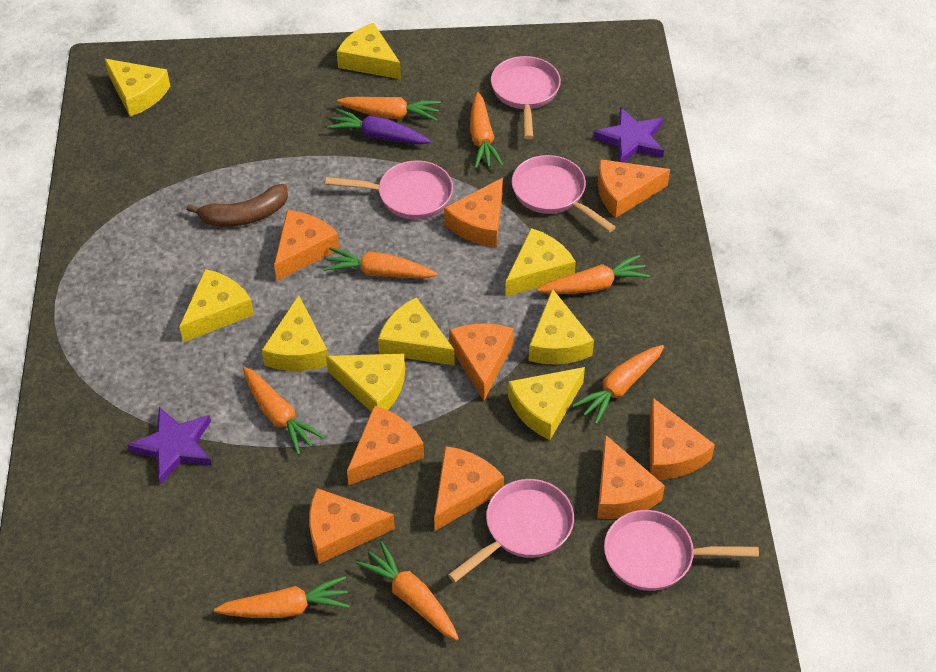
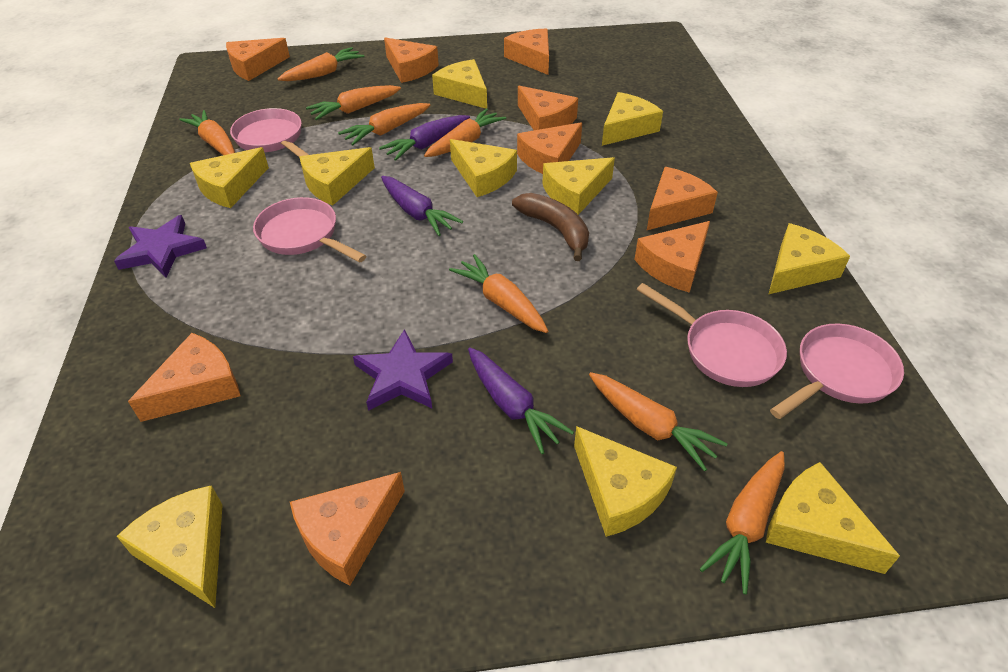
pink pan: 5 -> 4
purple carrot: 1 -> 3
yellow cheese: 9 -> 10

